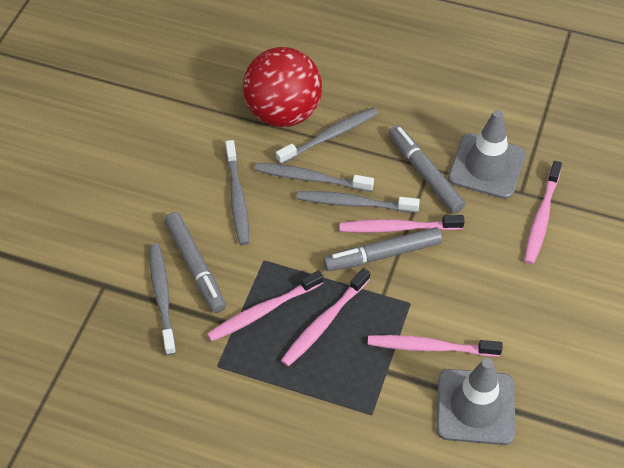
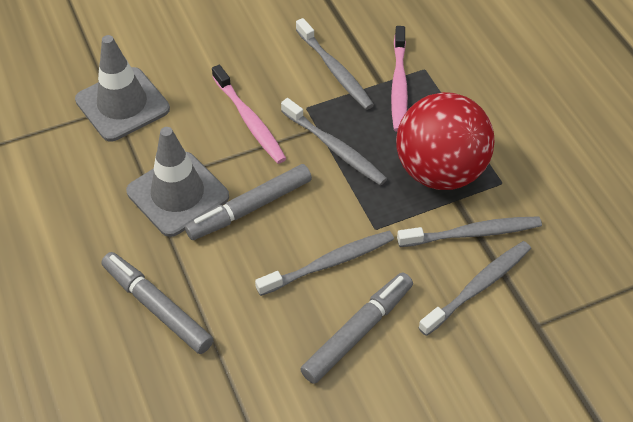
pink toothbrush: 5 -> 2

